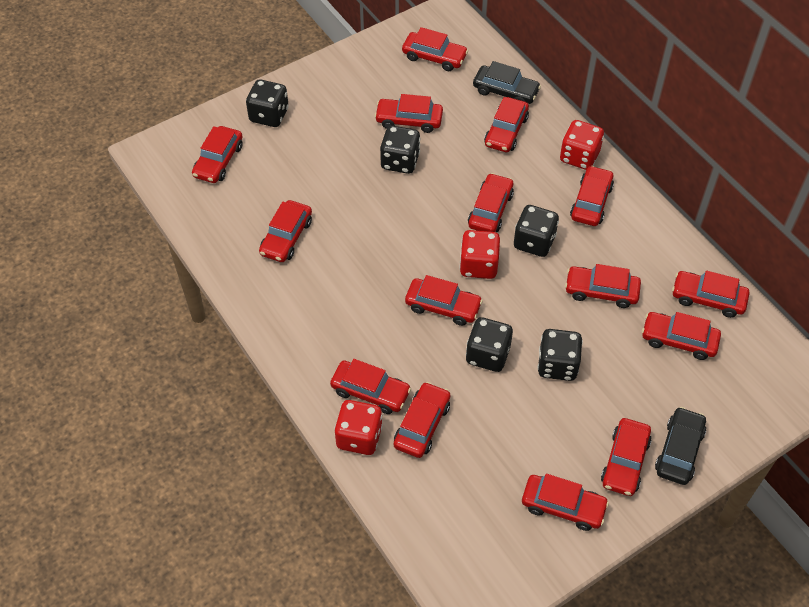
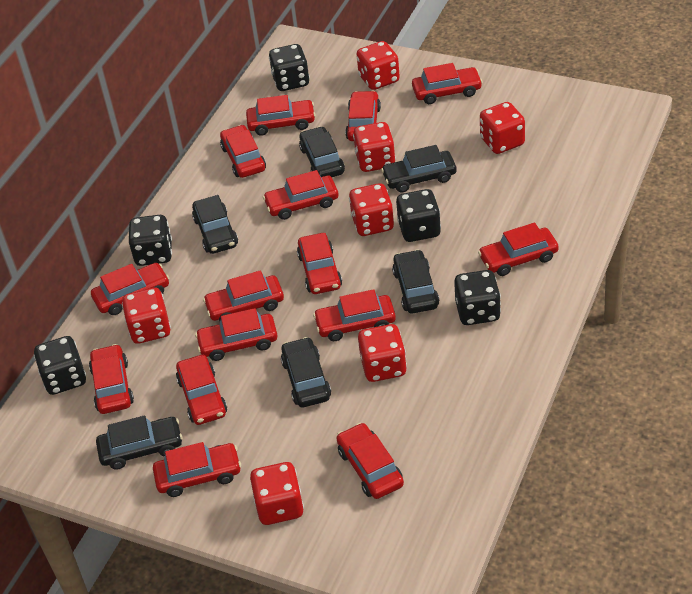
black car: 2 -> 6
red dice: 3 -> 7

